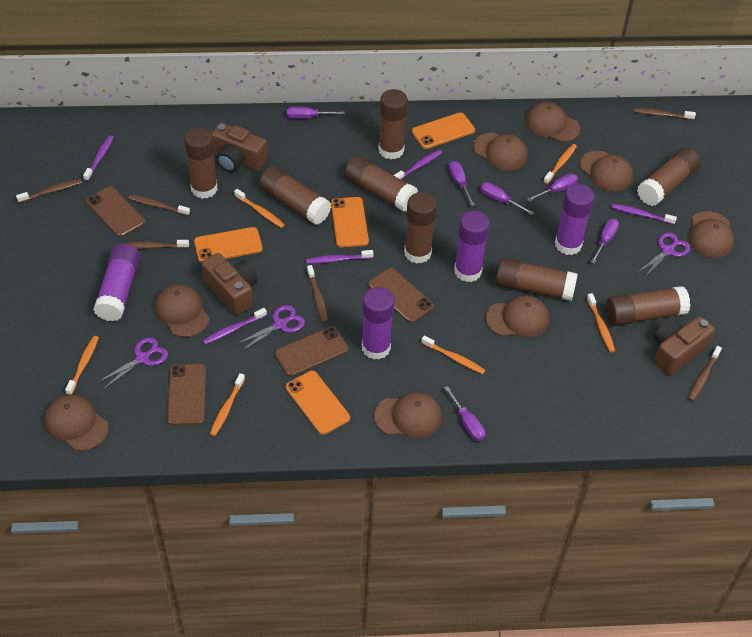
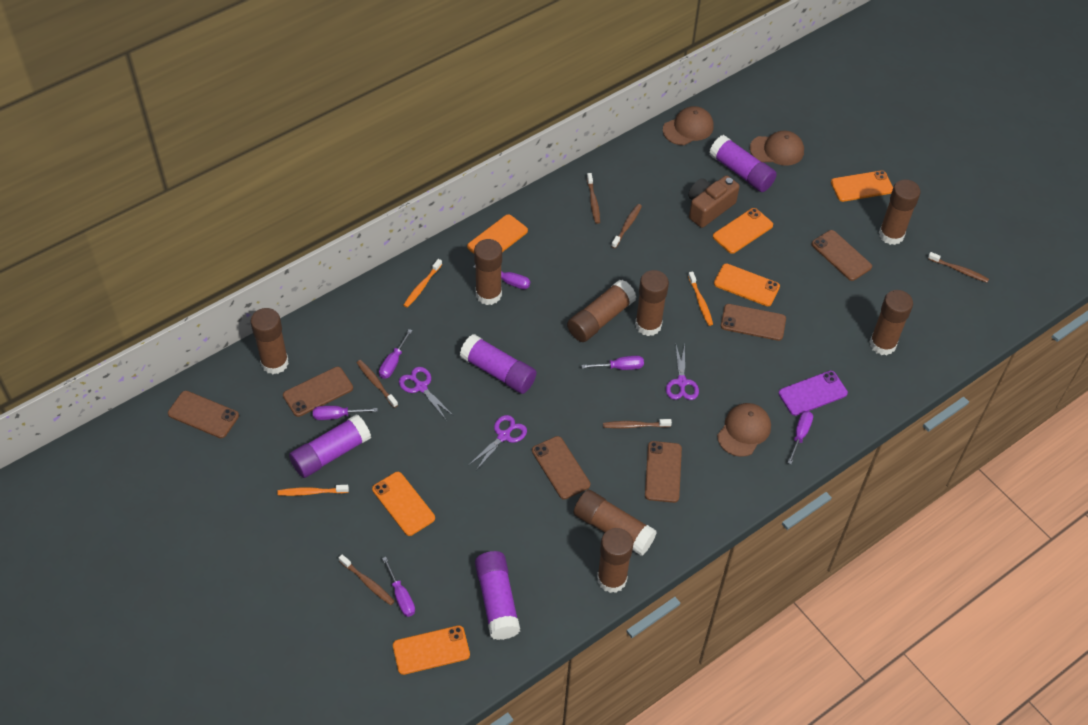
brown camera: 3 -> 1
brown cap: 8 -> 3
brown phone: 4 -> 6
orange phone: 4 -> 6
orange toothbrush: 6 -> 3
purple phone: 0 -> 1
purple toothbrush: 5 -> 0

